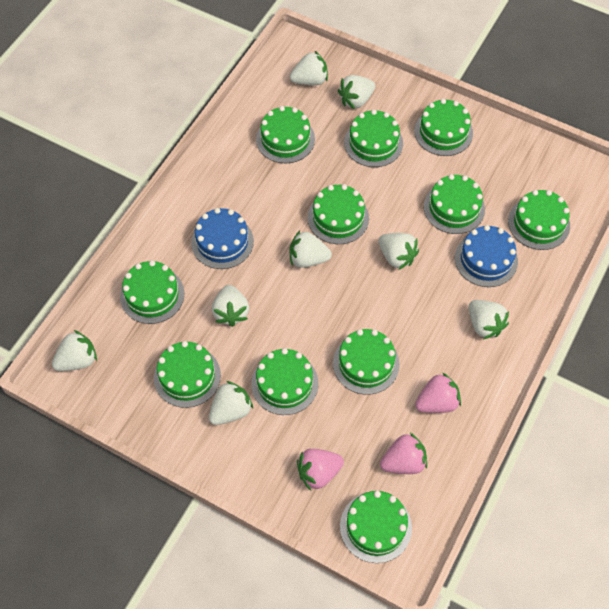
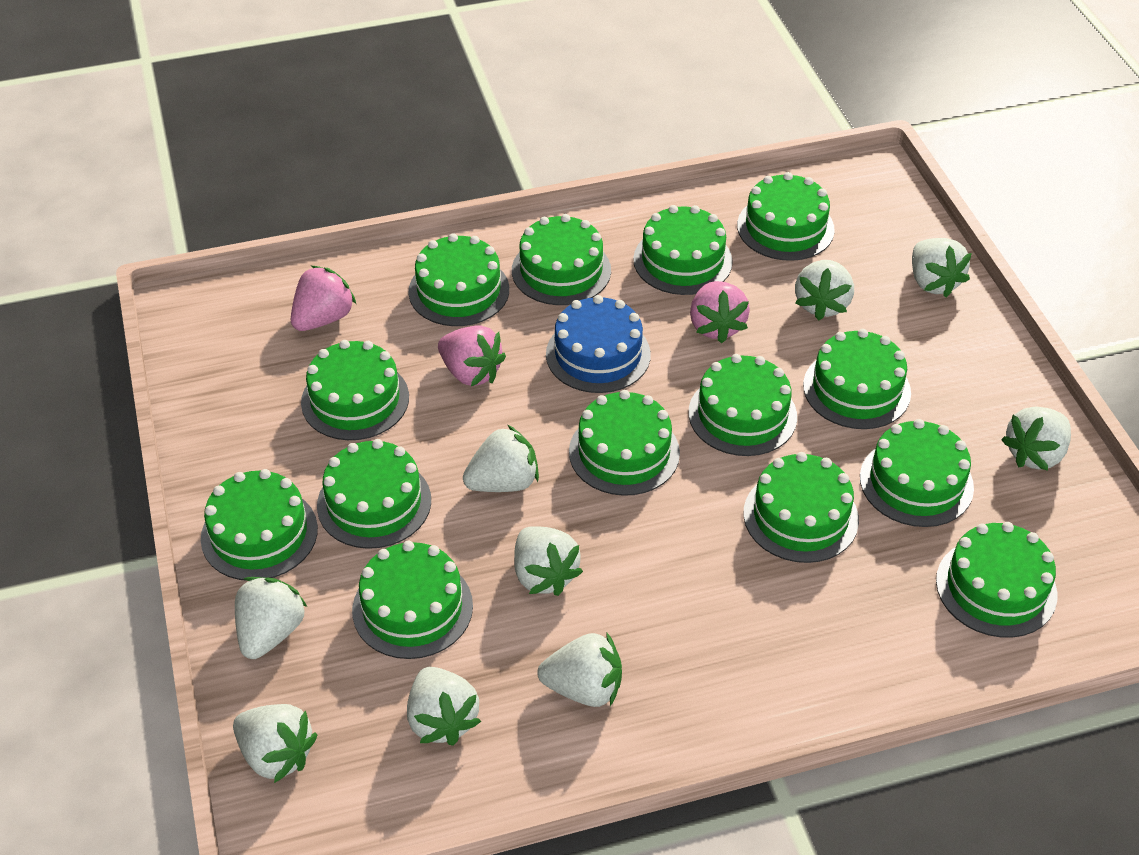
blue cake: 2 -> 1
green cake: 11 -> 14
white strawberry: 8 -> 9

